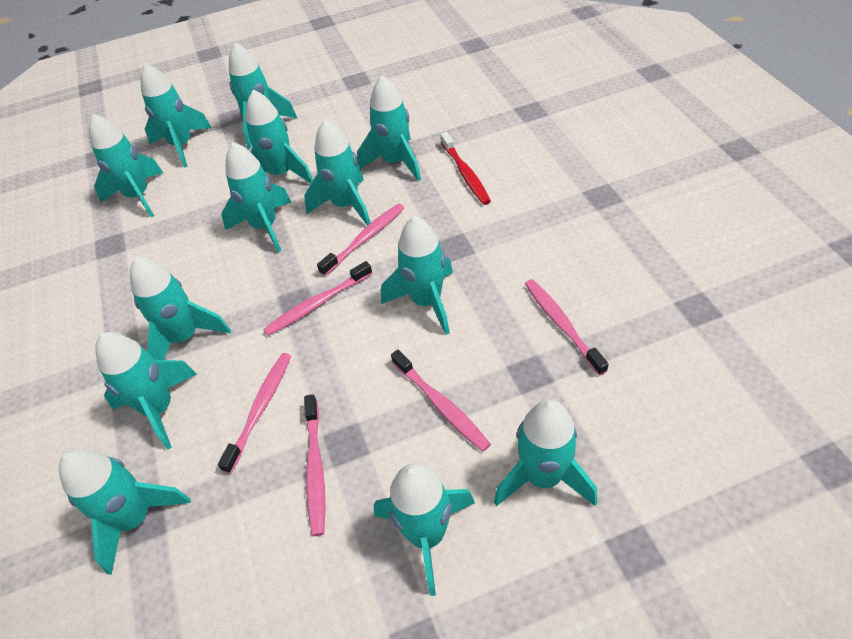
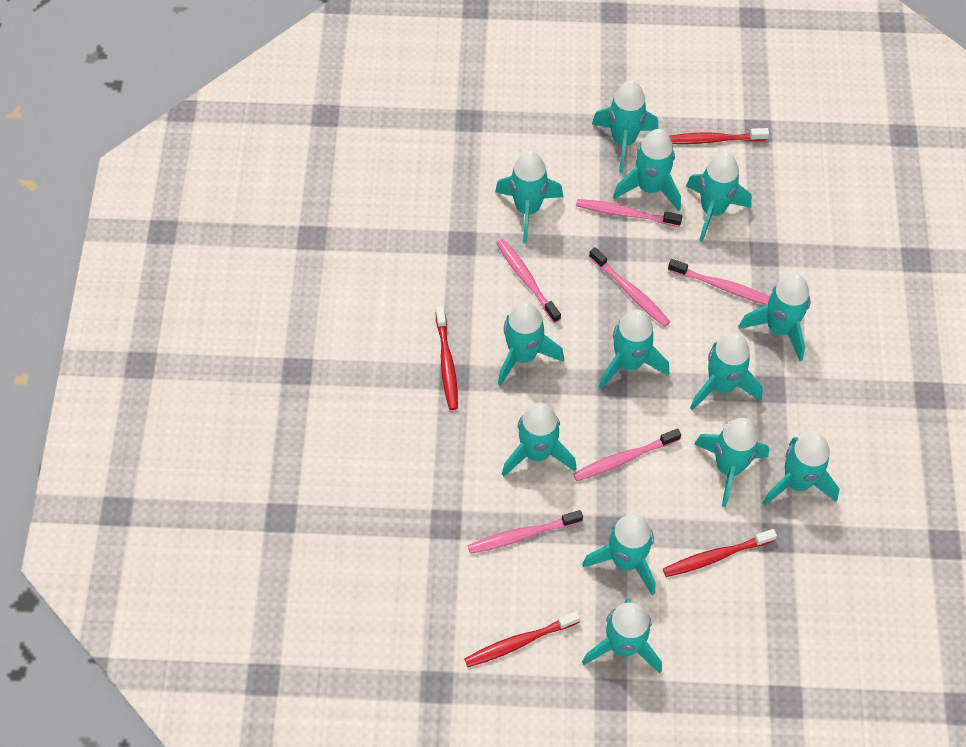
red toothbrush: 1 -> 4

